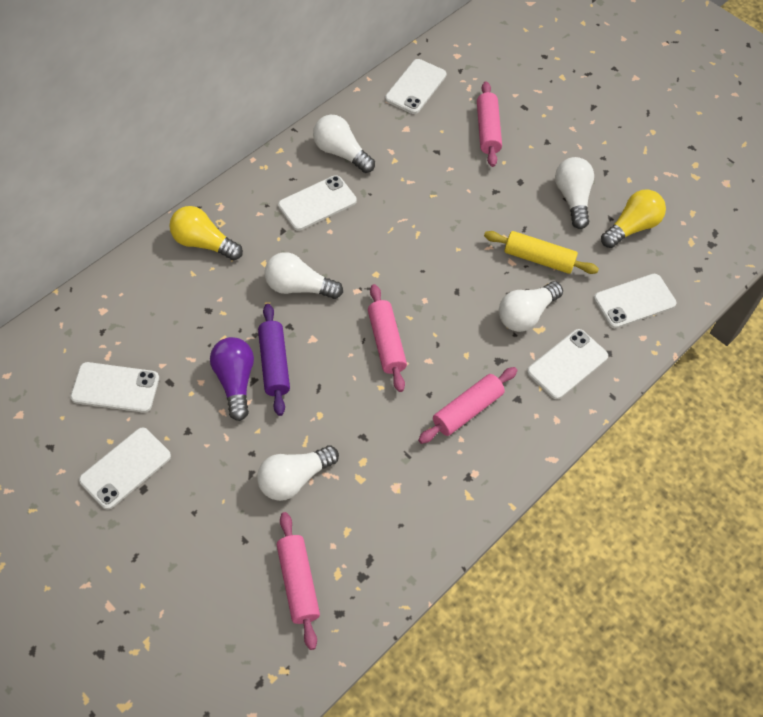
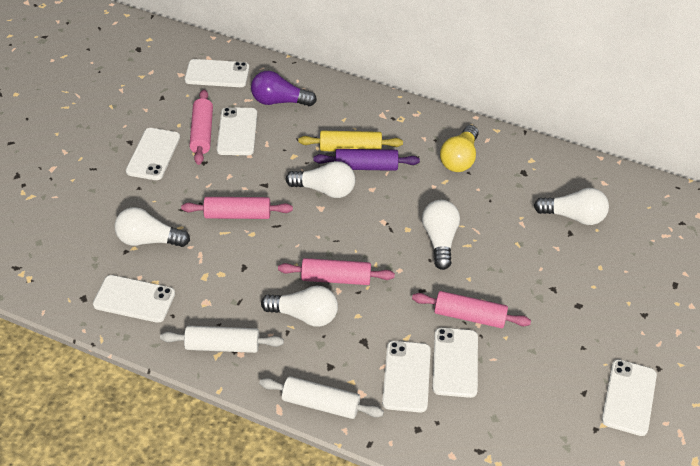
white phone: 6 -> 7
white rolling pin: 0 -> 2
yellow light bulb: 2 -> 1

